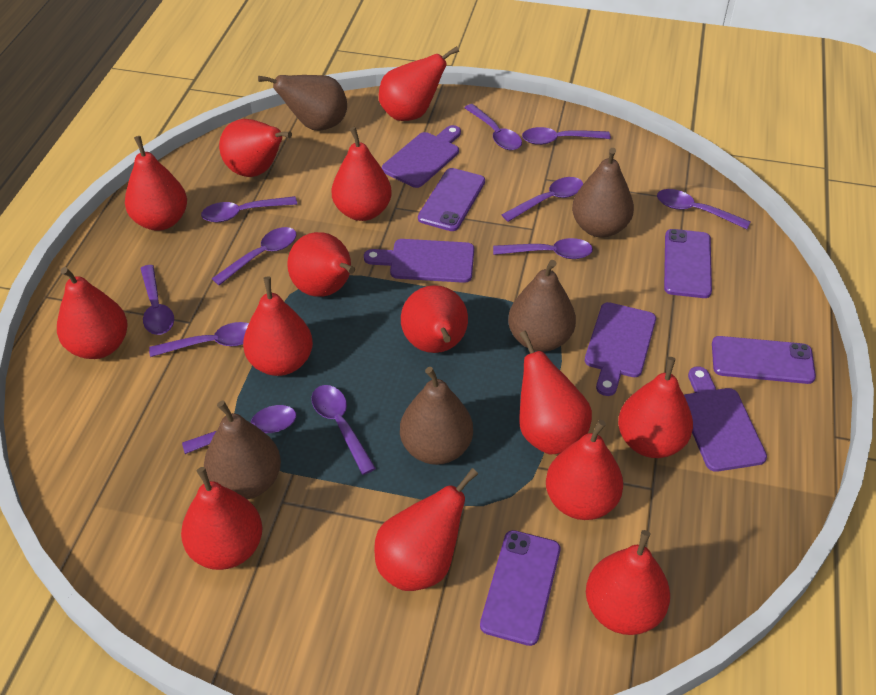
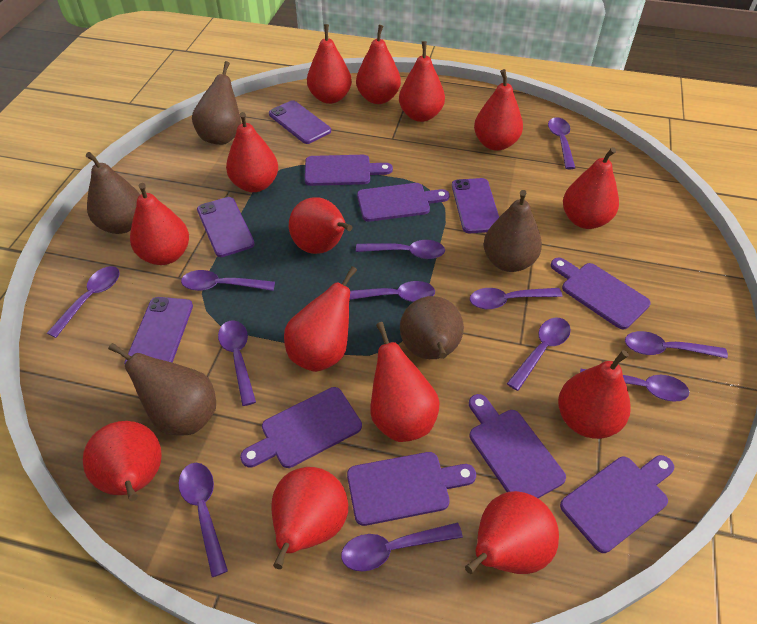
purple cutting board: 4 -> 7
purple spoon: 11 -> 12

